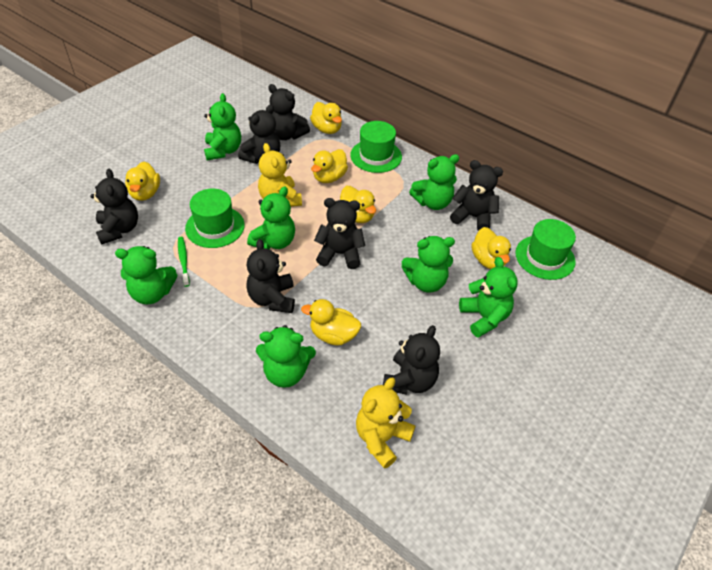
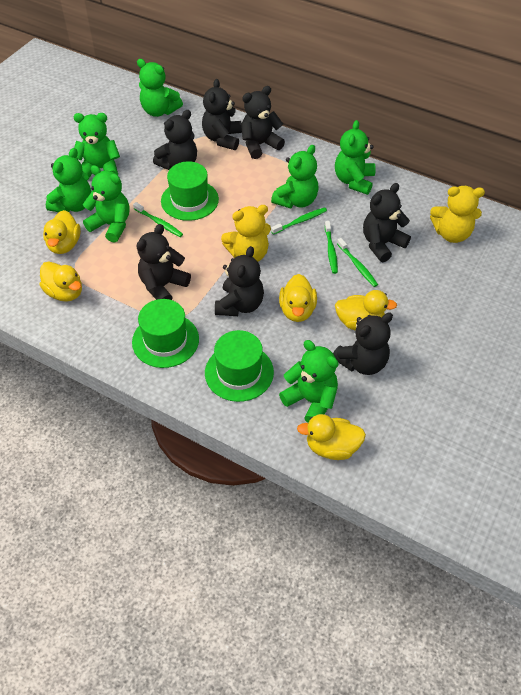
green toothbrush: 1 -> 4
yellow duck: 6 -> 5

